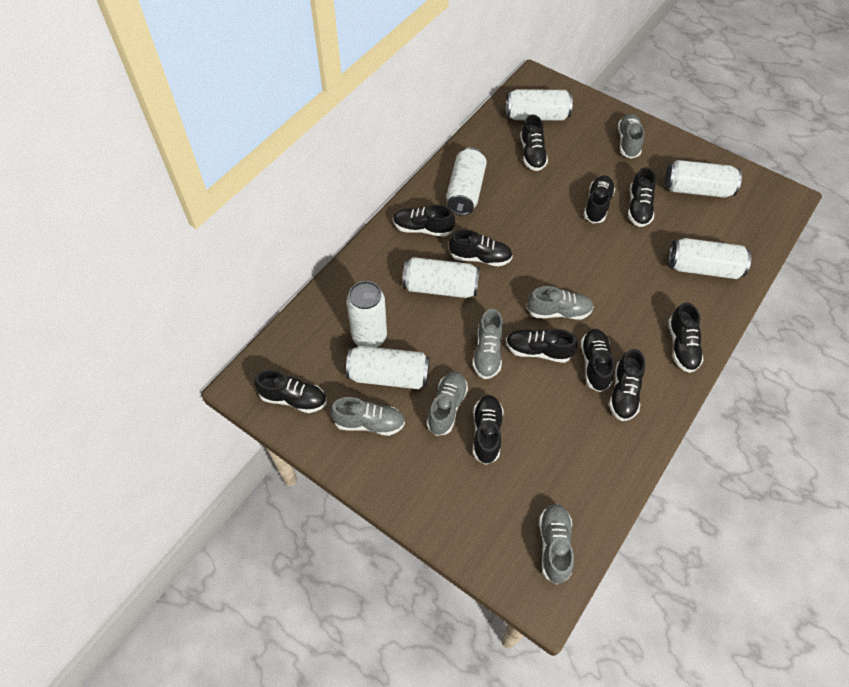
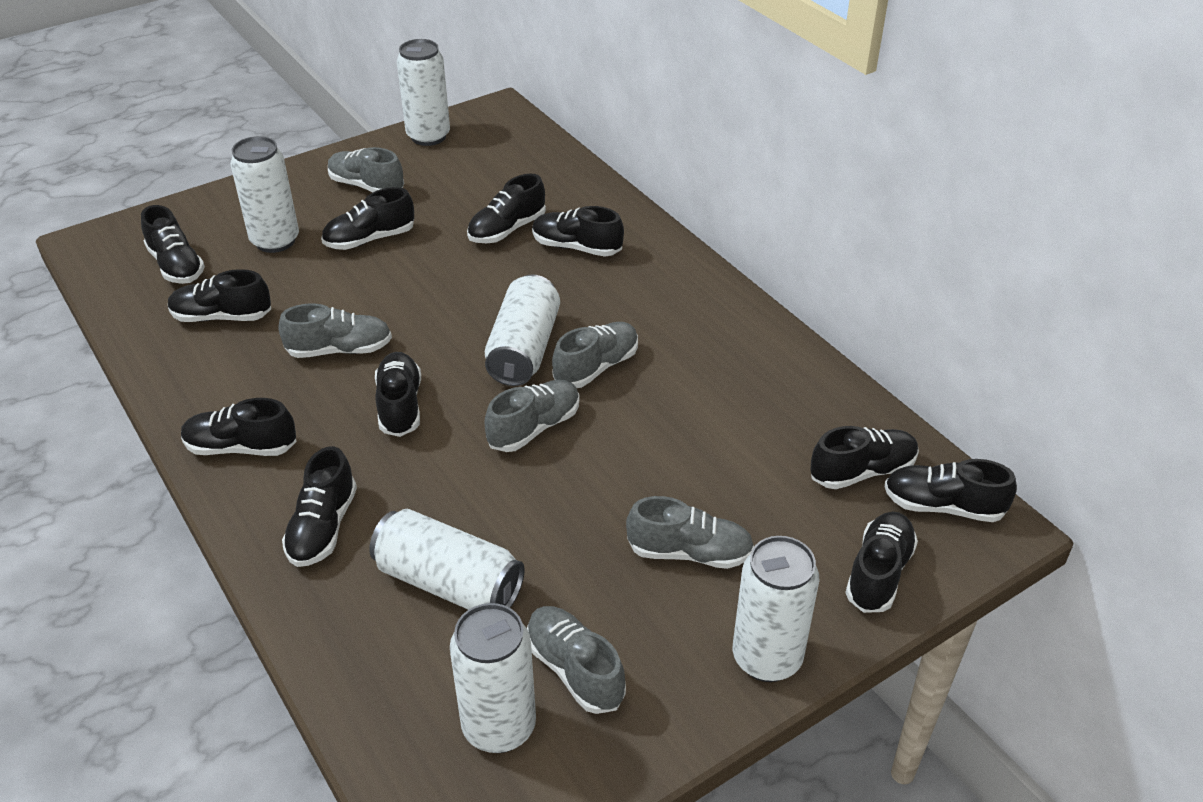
white can: 7 -> 6

